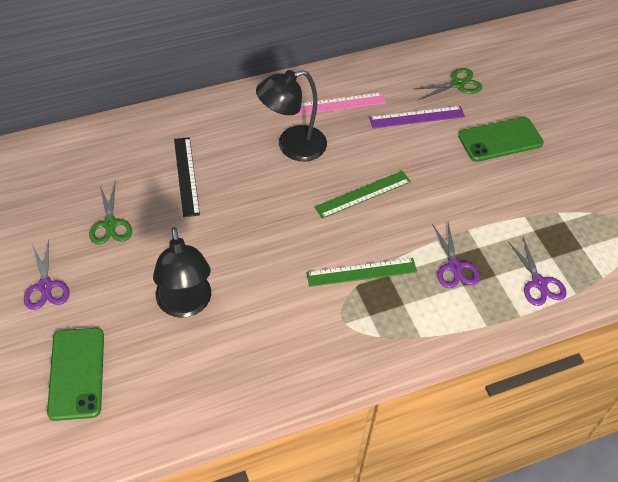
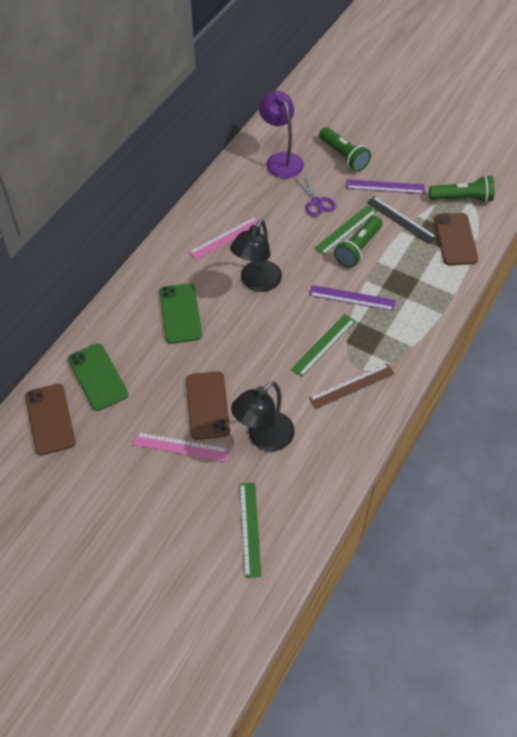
brown phone: 0 -> 3
brown ruler: 0 -> 1
green flashlight: 0 -> 3
green ruler: 2 -> 3
green scissors: 2 -> 0
pink ruler: 1 -> 2
purple lamp: 0 -> 1
purple ruler: 1 -> 2
purple scissors: 3 -> 1

